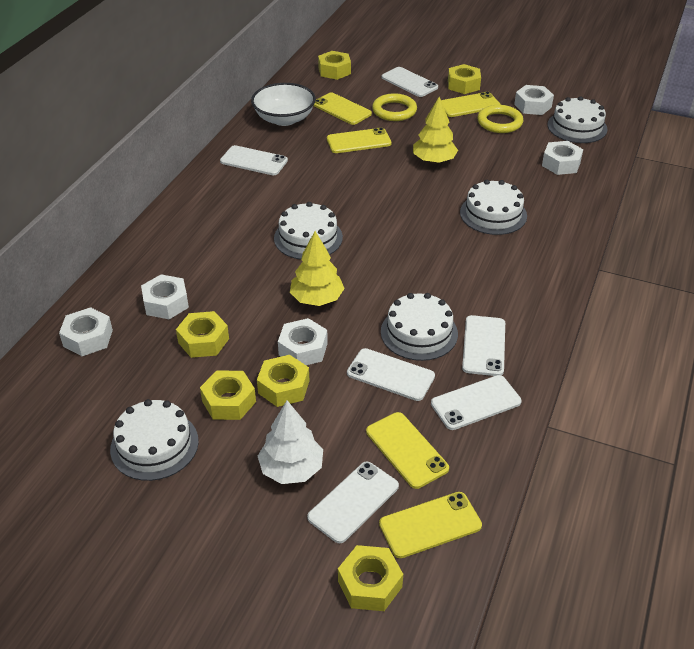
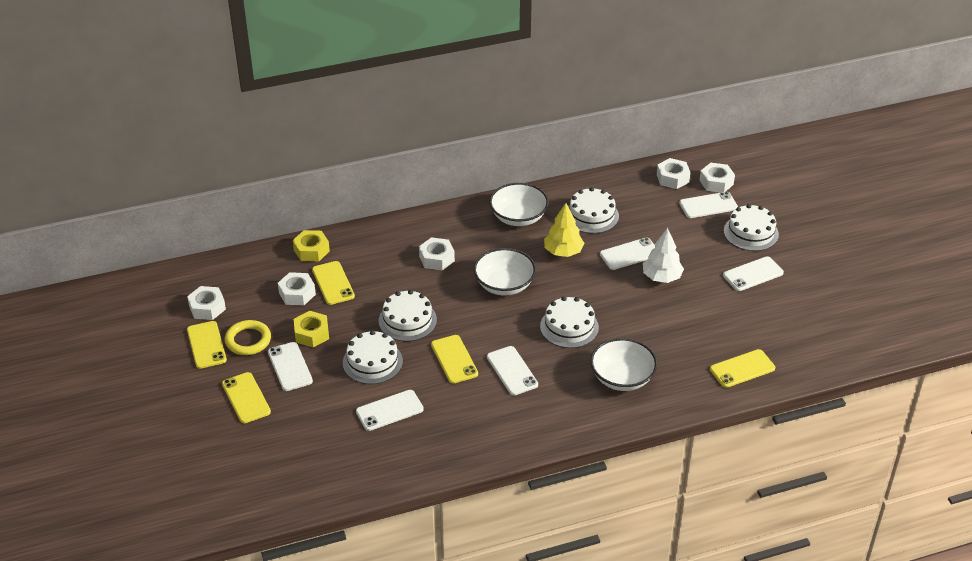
white bowl: 1 -> 3
yellow nut: 6 -> 2
yellow ring: 2 -> 1
yellow tree: 2 -> 1

